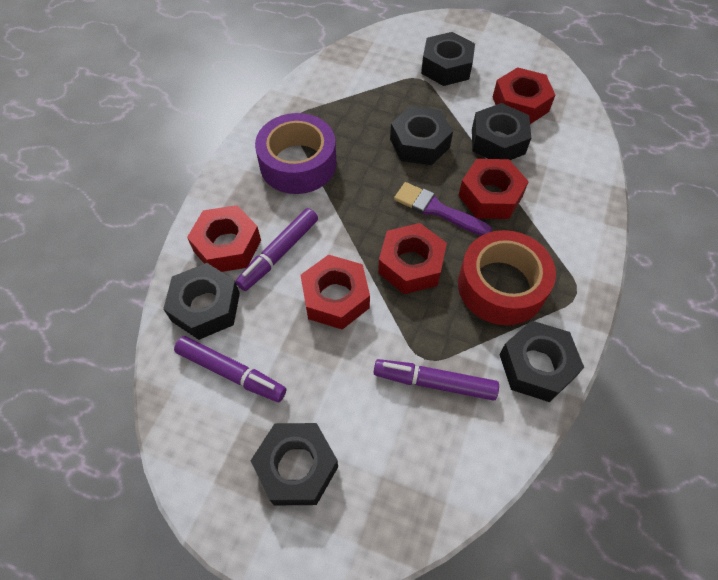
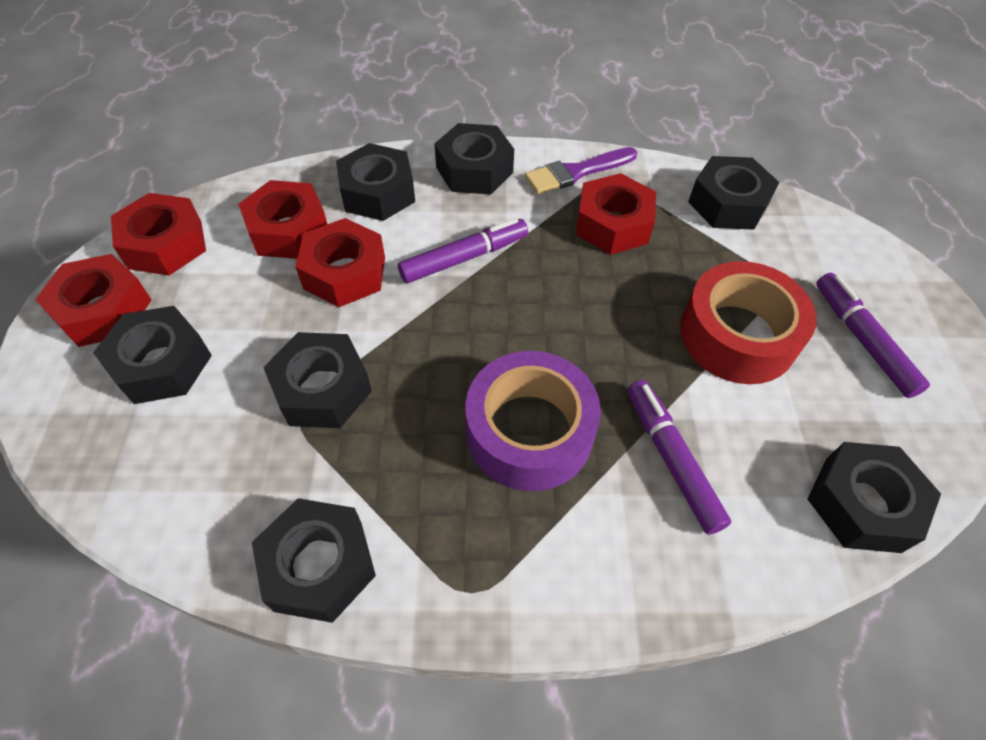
black nut: 6 -> 7

